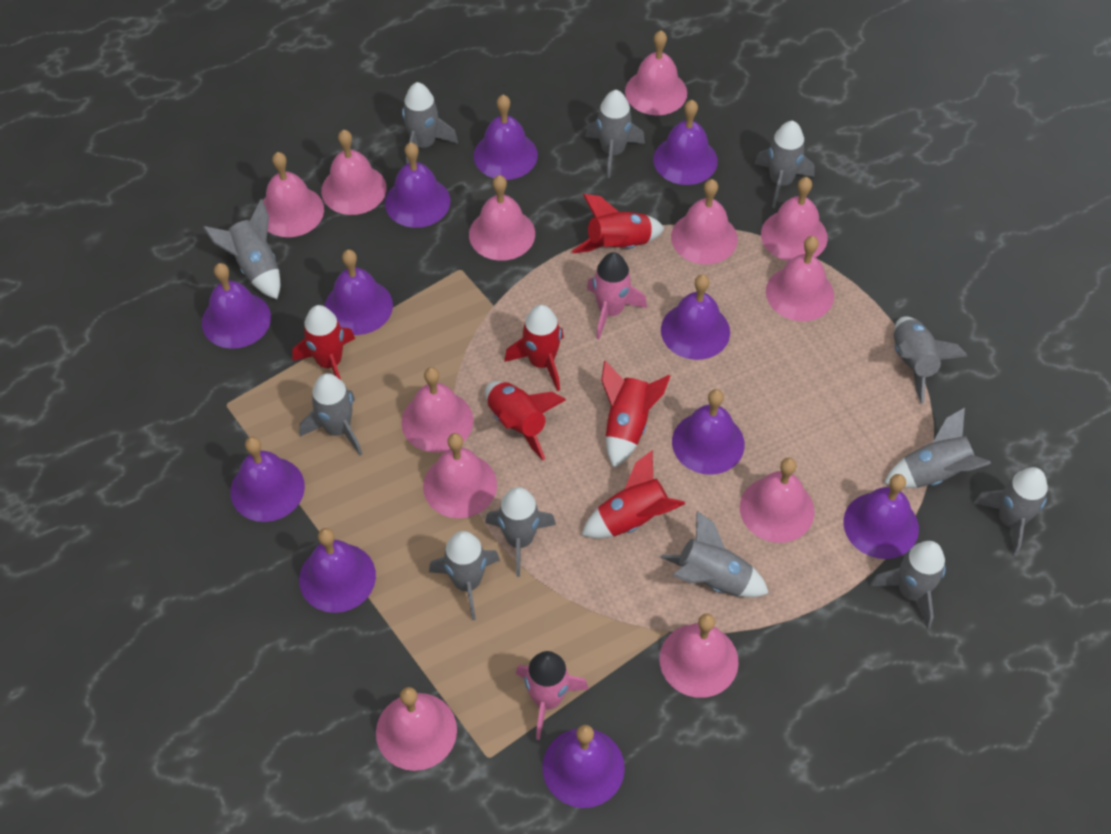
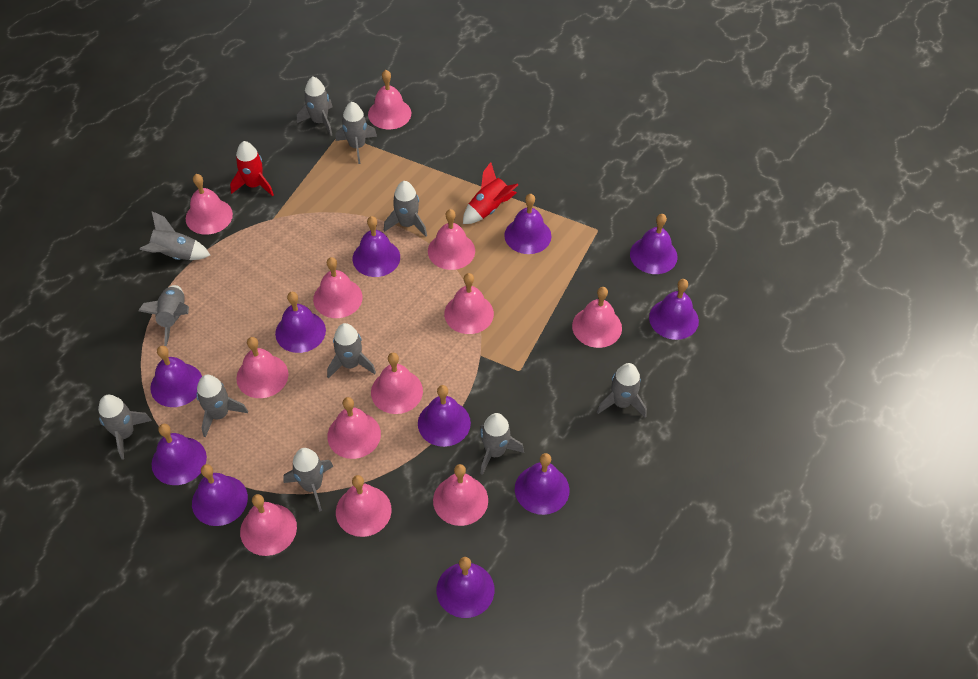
grey rocket: 12 -> 11
pink rocket: 2 -> 0
red rocket: 6 -> 2

